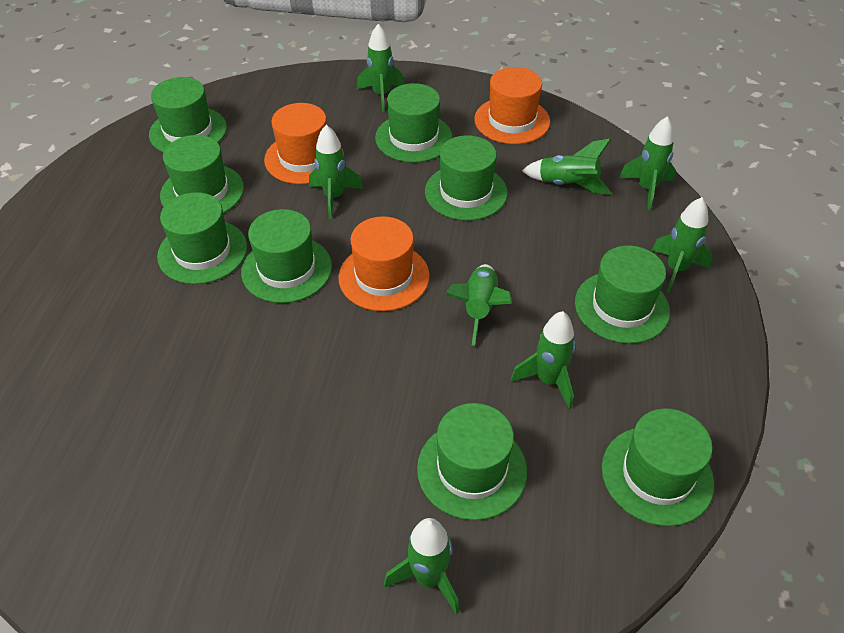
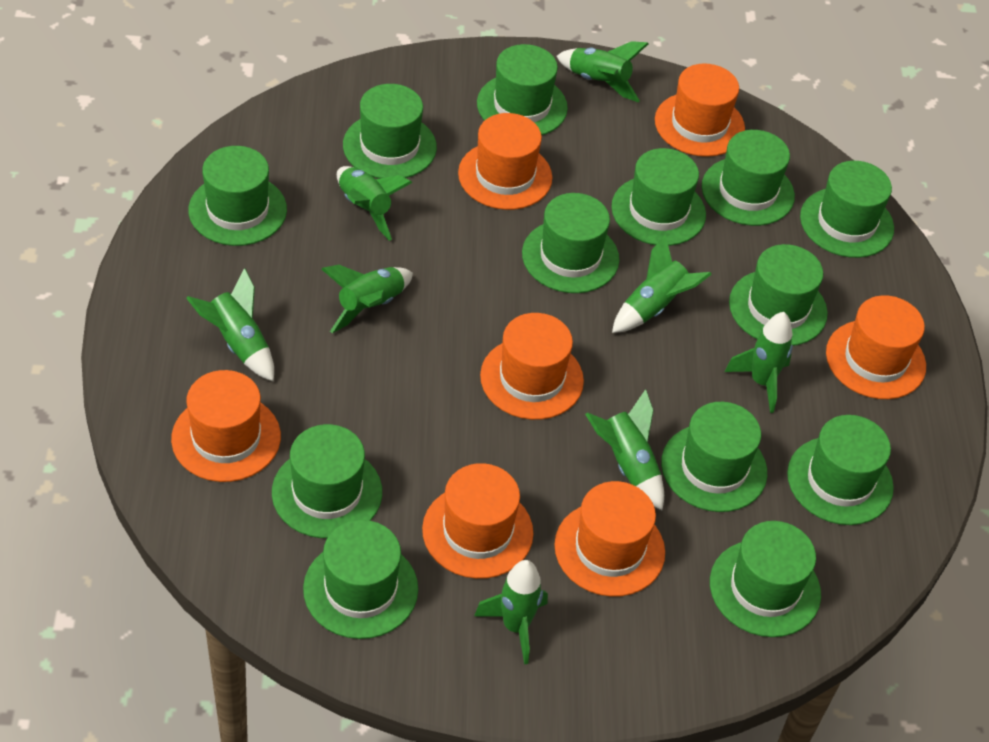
green hat: 9 -> 13
orange hat: 3 -> 7

